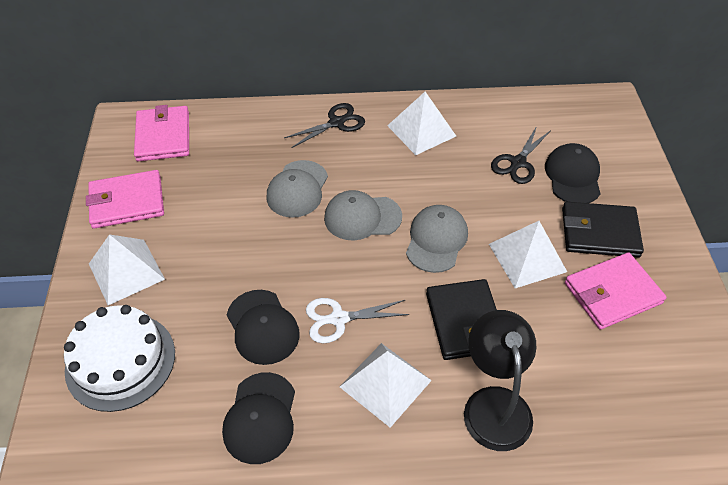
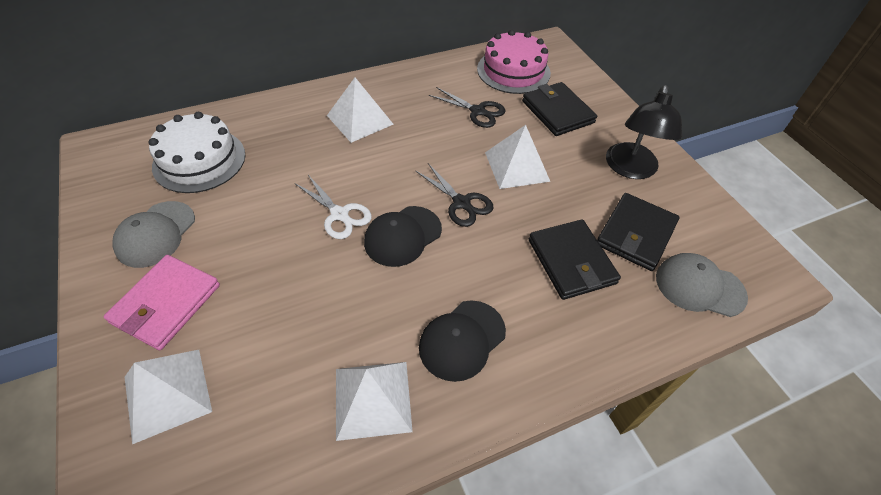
black cap: 3 -> 2
black wallet: 2 -> 3
grey cap: 3 -> 2
pink cake: 0 -> 1
pink wallet: 3 -> 1

